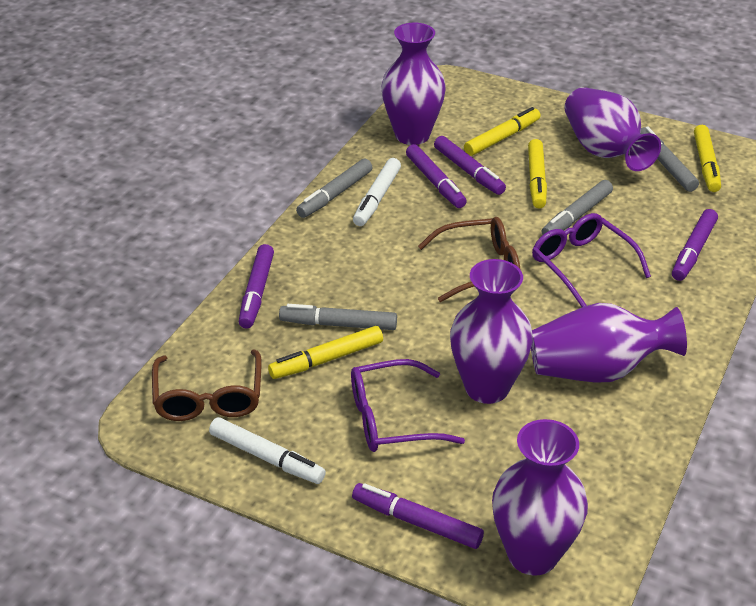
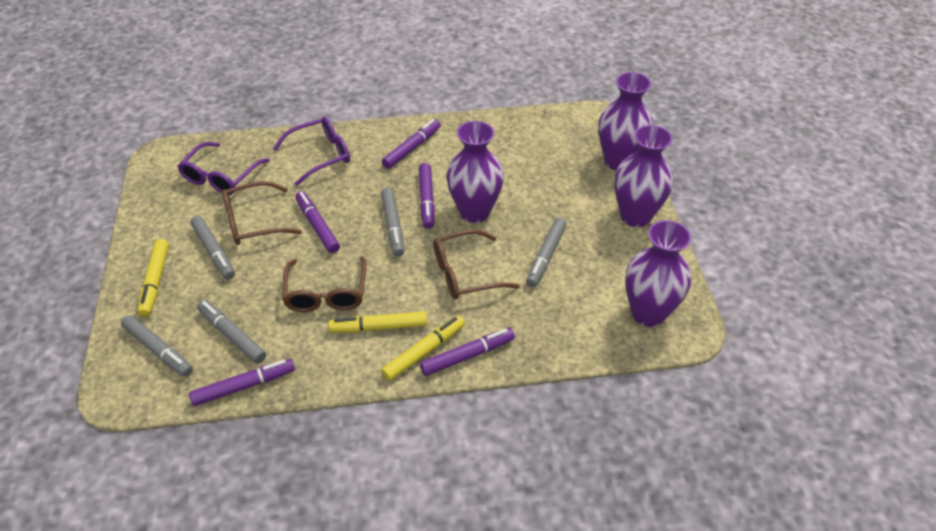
brown glasses: 2 -> 3
grey marker: 4 -> 5
purple vase: 5 -> 4
white marker: 2 -> 0
yellow marker: 4 -> 3

